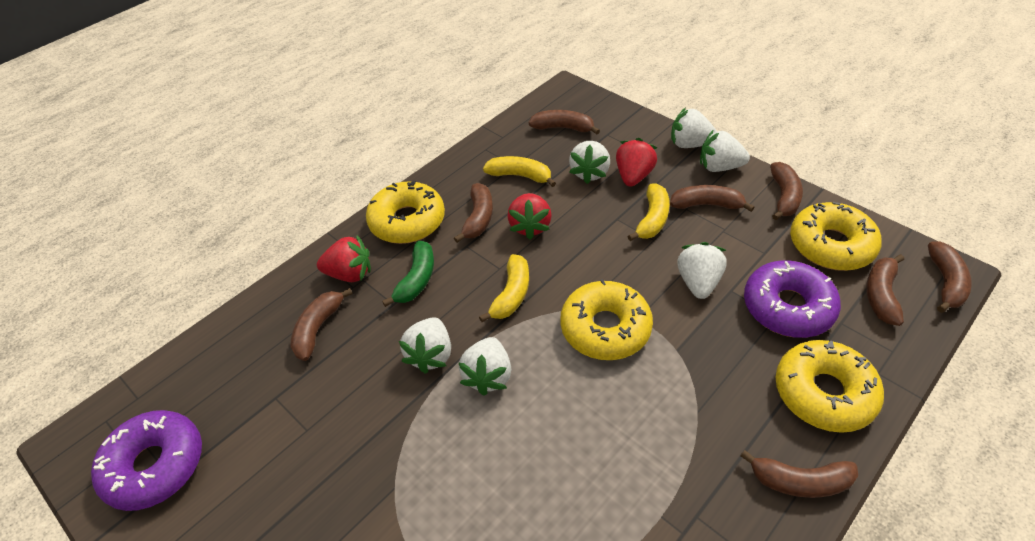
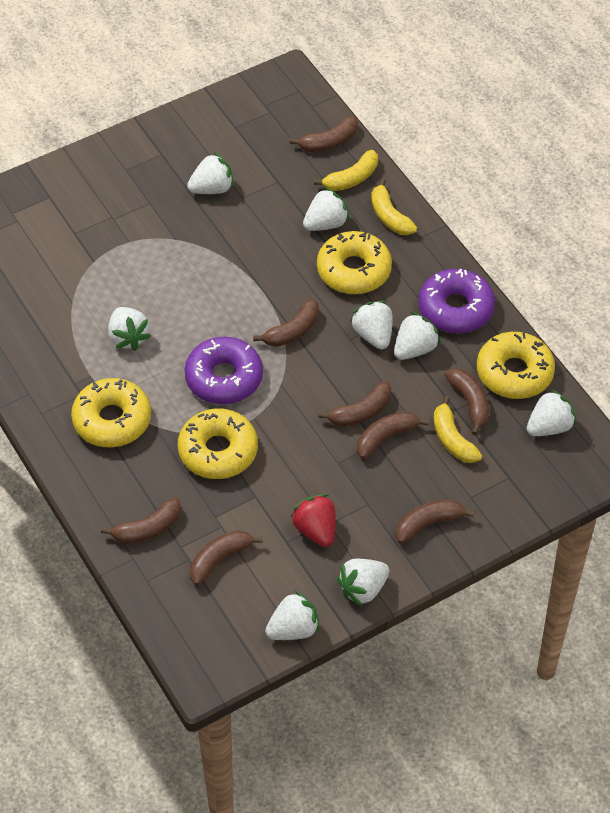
green banana: 1 -> 0
red strawberry: 3 -> 1
white strawberry: 6 -> 8

